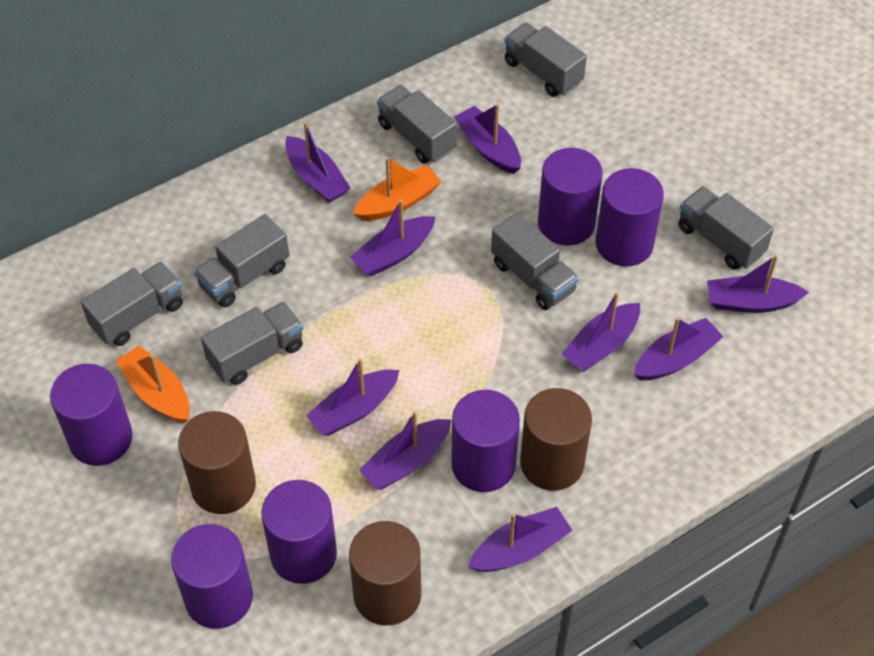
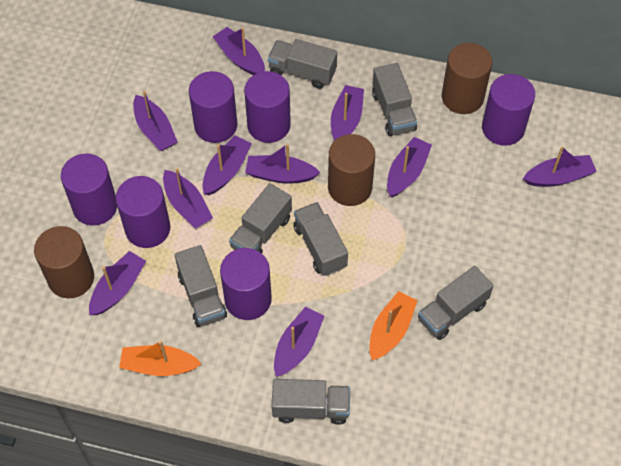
purple boat: 9 -> 10

